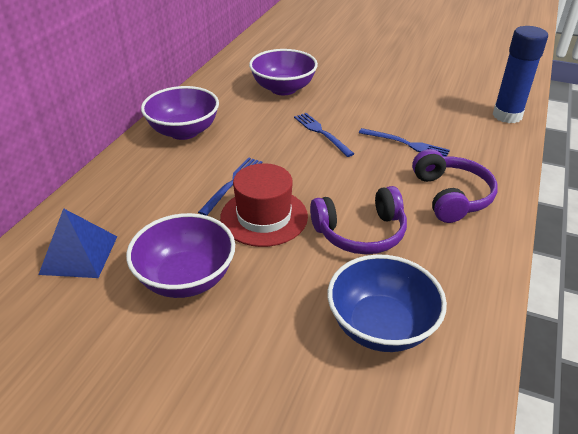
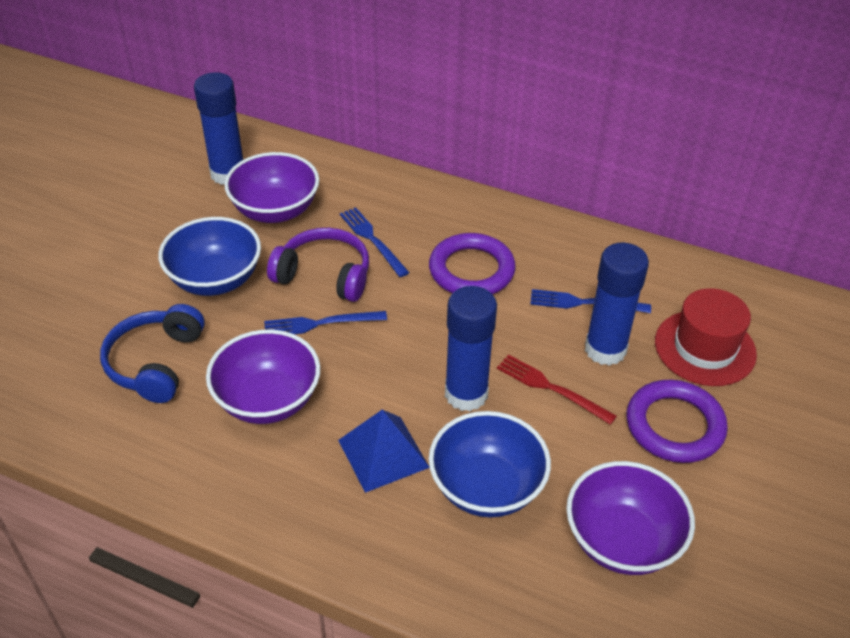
blue bowl: 1 -> 2
blue glue stick: 1 -> 3
blue headphones: 0 -> 1
purple headphones: 2 -> 1
purple ring: 0 -> 2
red fork: 0 -> 1

